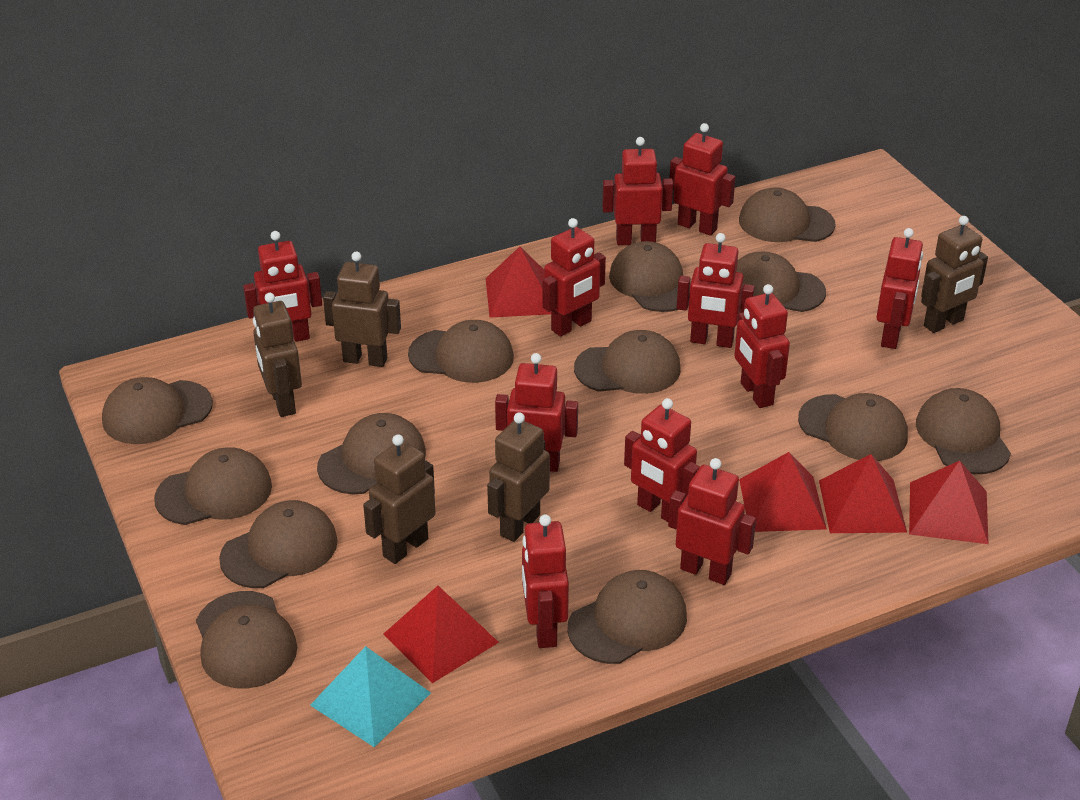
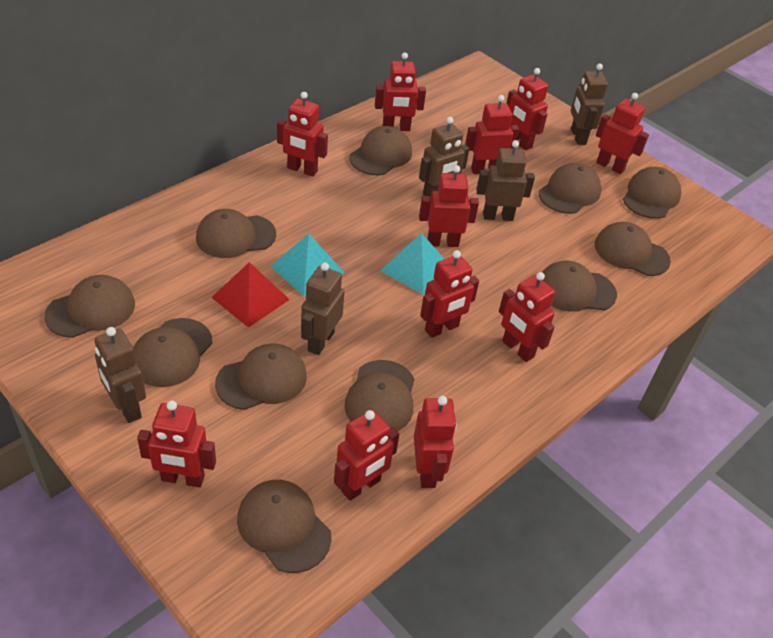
brown cap: 13 -> 11
red pyramid: 5 -> 1
turquoise pyramid: 1 -> 2

